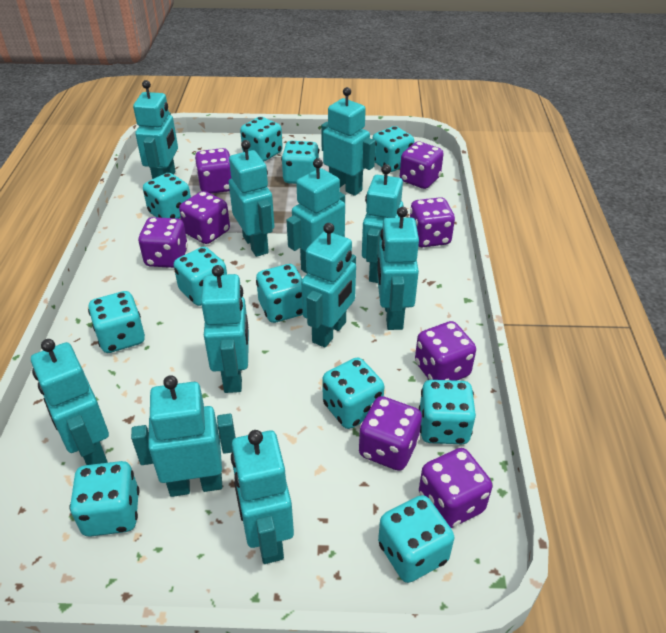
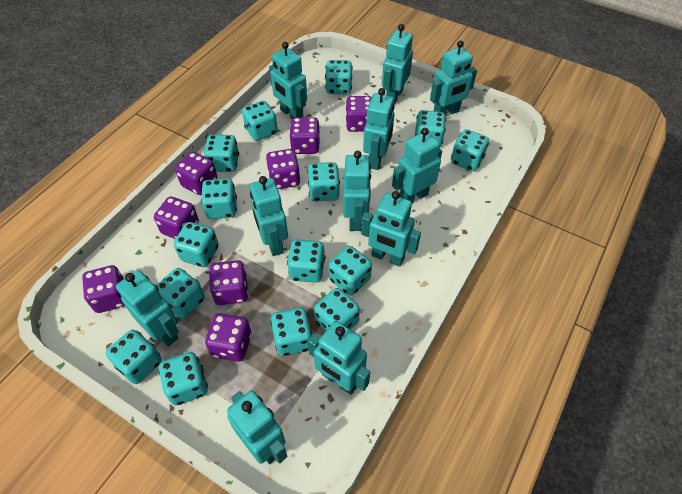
turquoise dice: 11 -> 15

